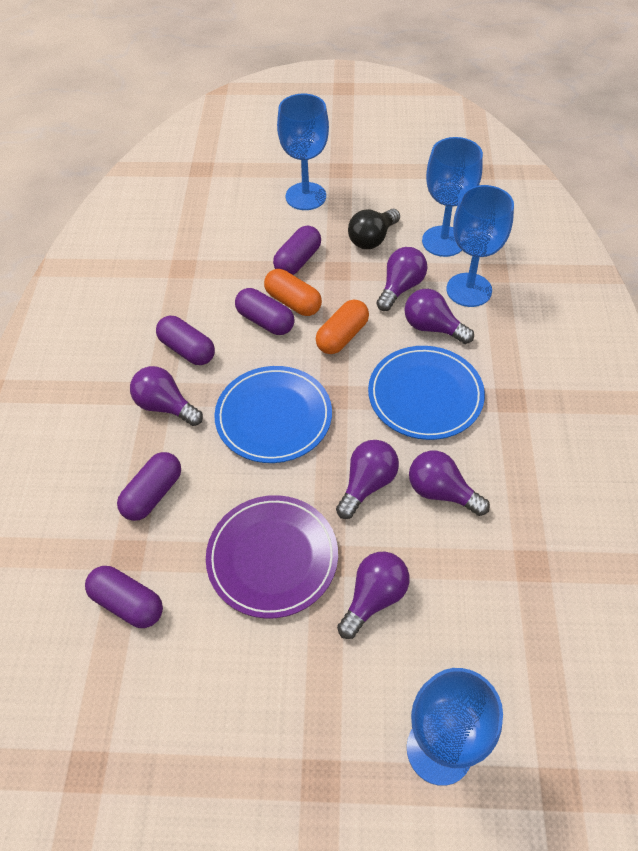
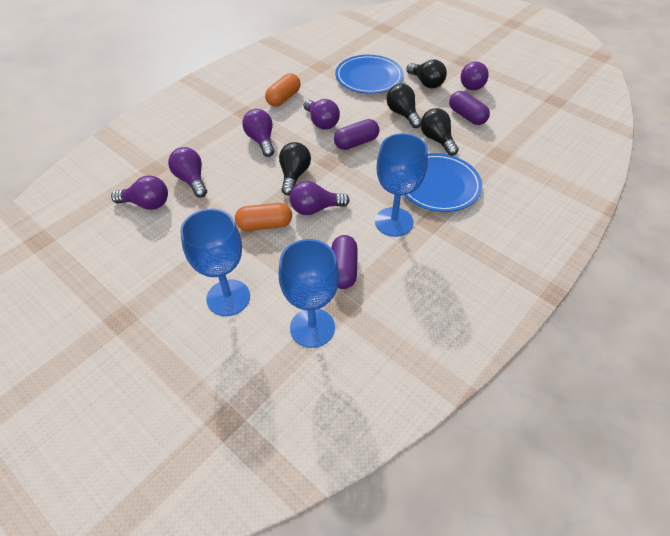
black light bulb: 1 -> 4
blue goblet: 4 -> 3
purple capsule: 5 -> 3
purple plate: 1 -> 0

